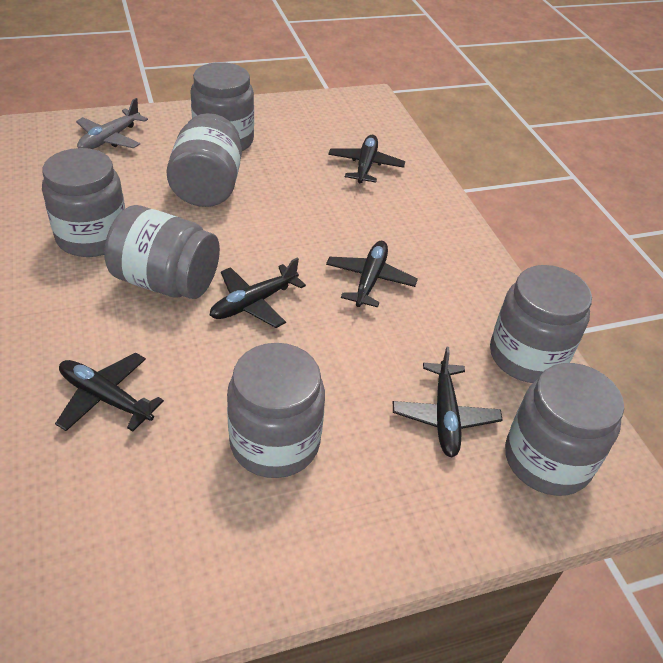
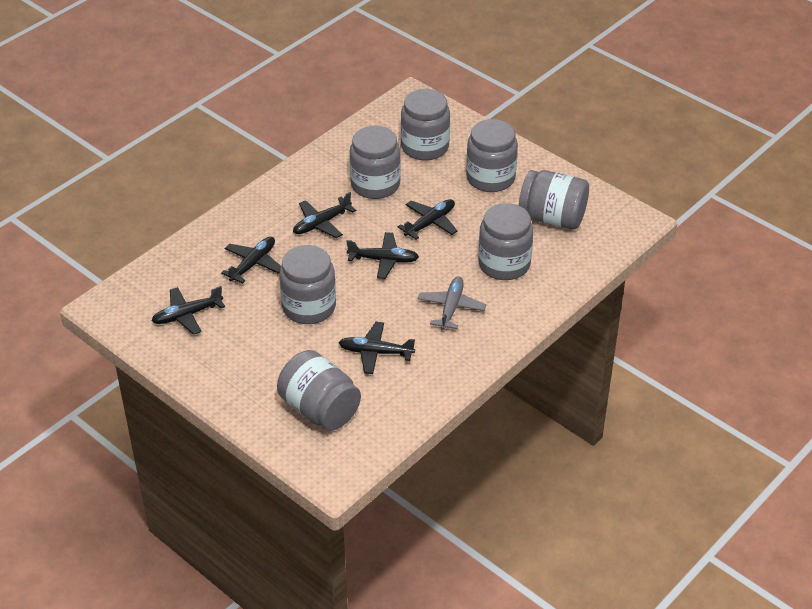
black plane: 5 -> 6

